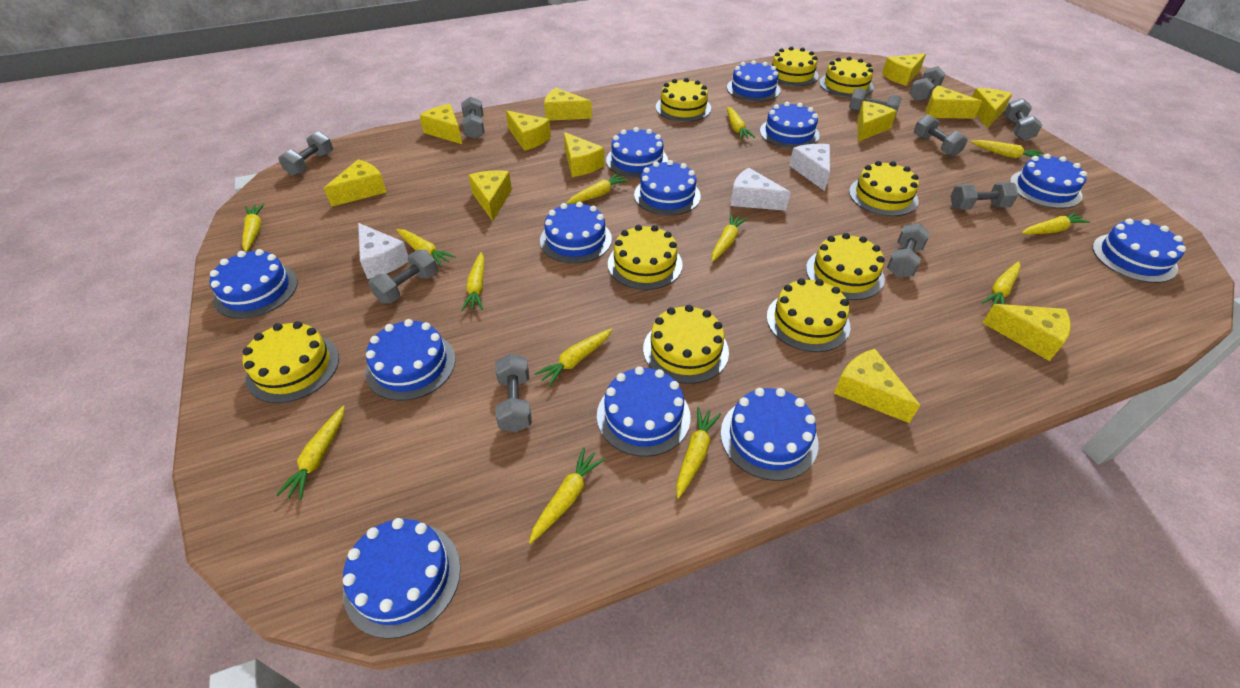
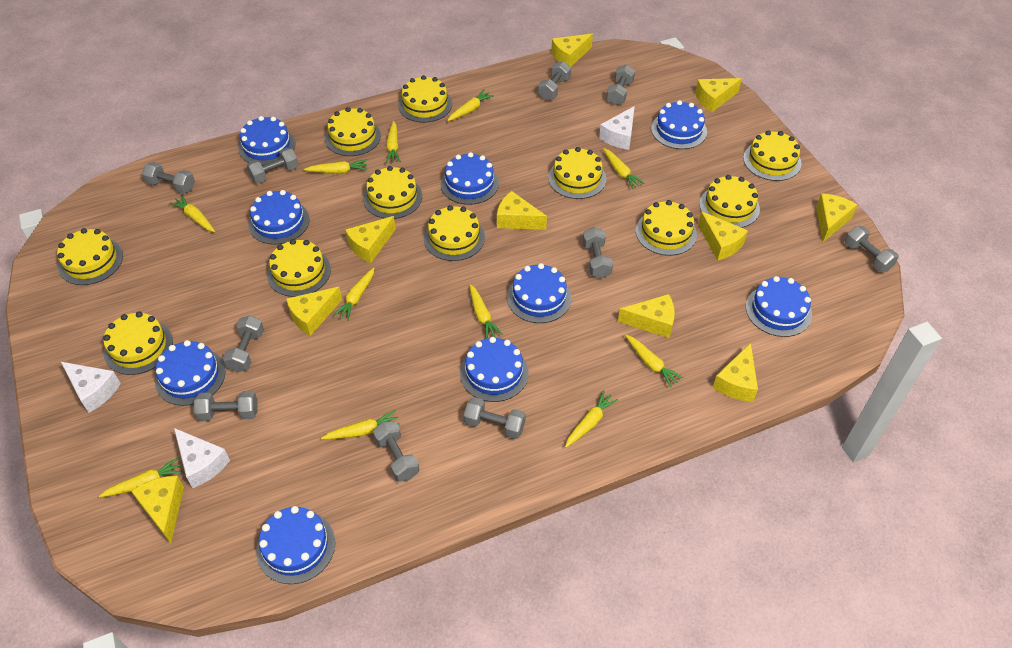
blue cake: 12 -> 9
yellow cake: 9 -> 11
yellow carrot: 13 -> 11
yellow cheese: 12 -> 10

